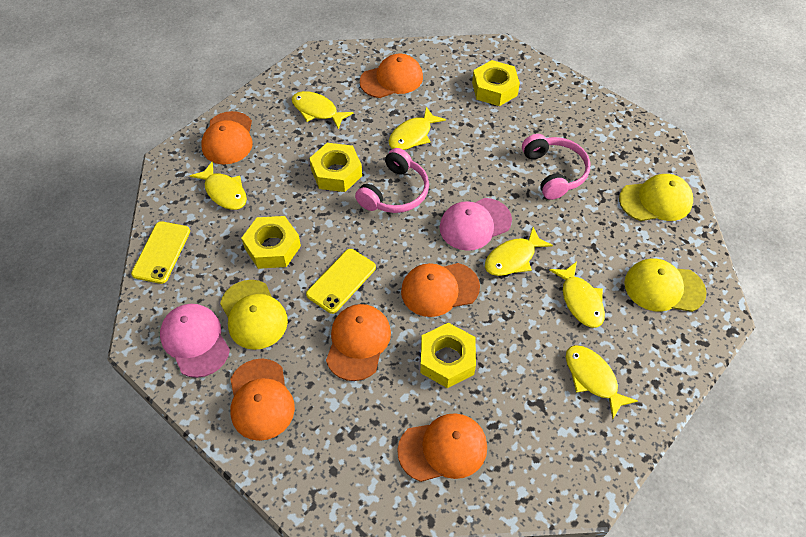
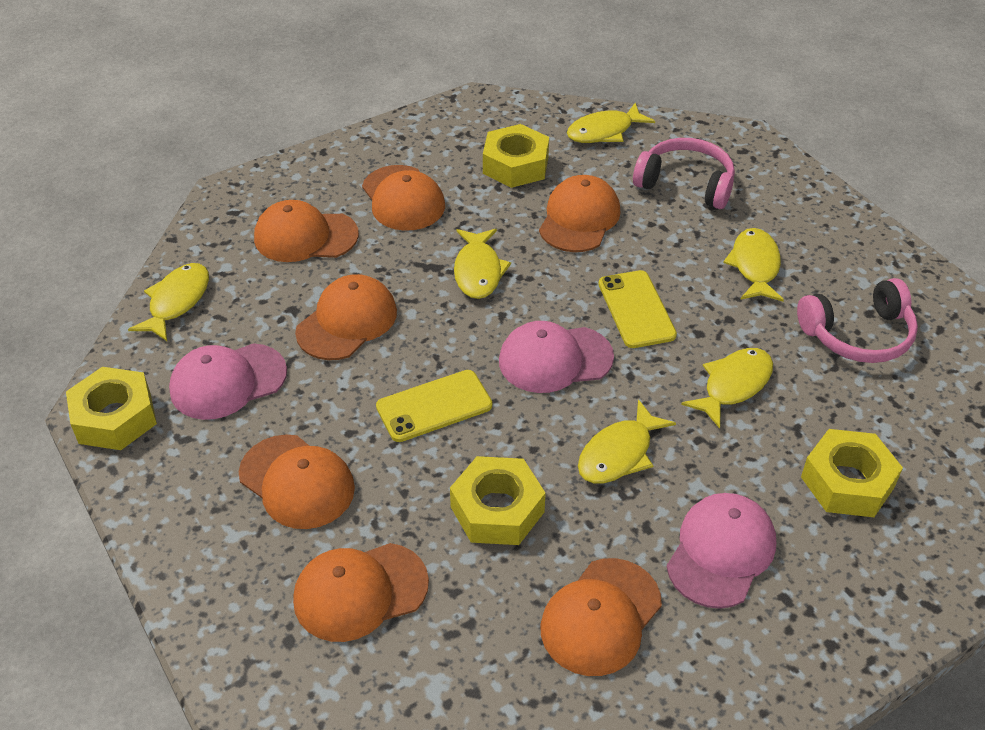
orange cap: 6 -> 7
pink cap: 2 -> 3
yellow cap: 3 -> 0

